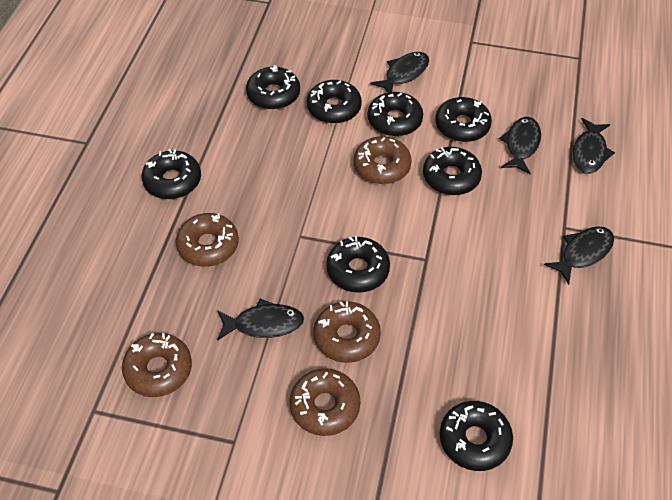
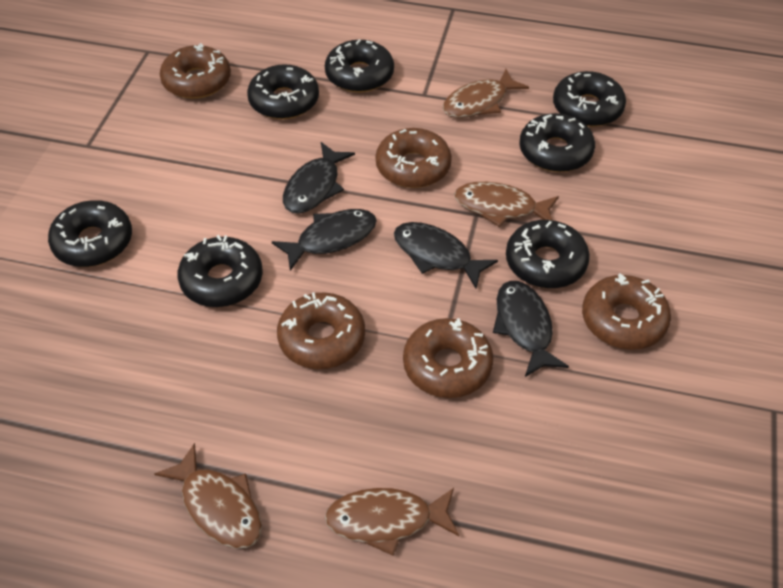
black donut: 8 -> 7
black fish: 5 -> 4
brown fish: 0 -> 4

